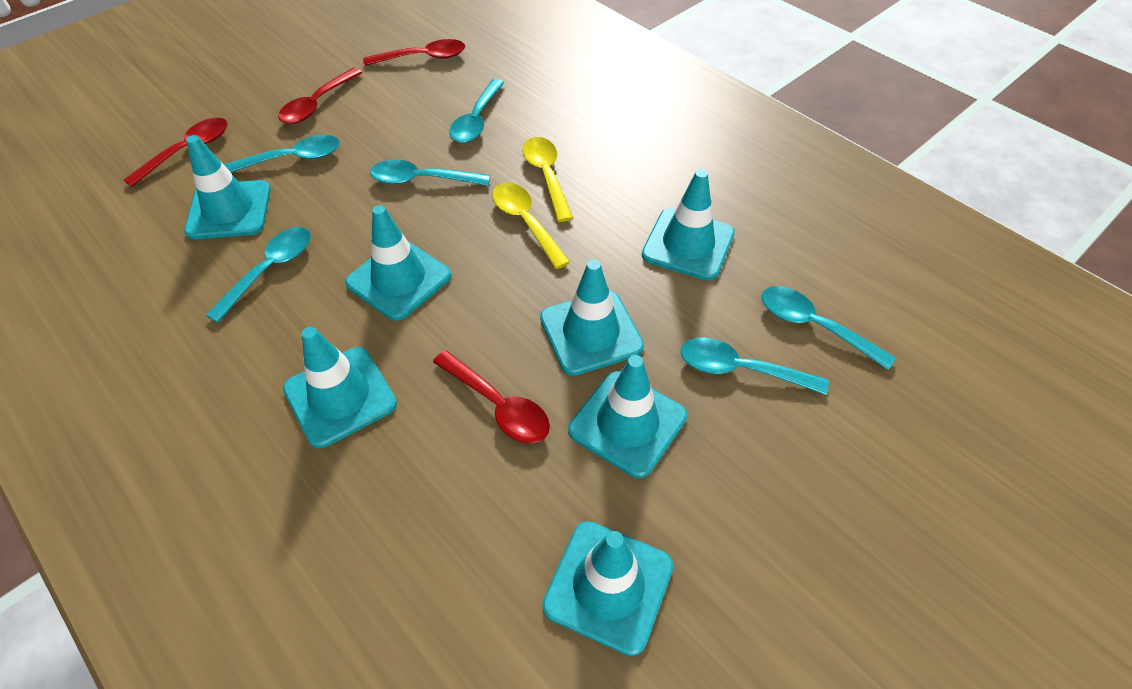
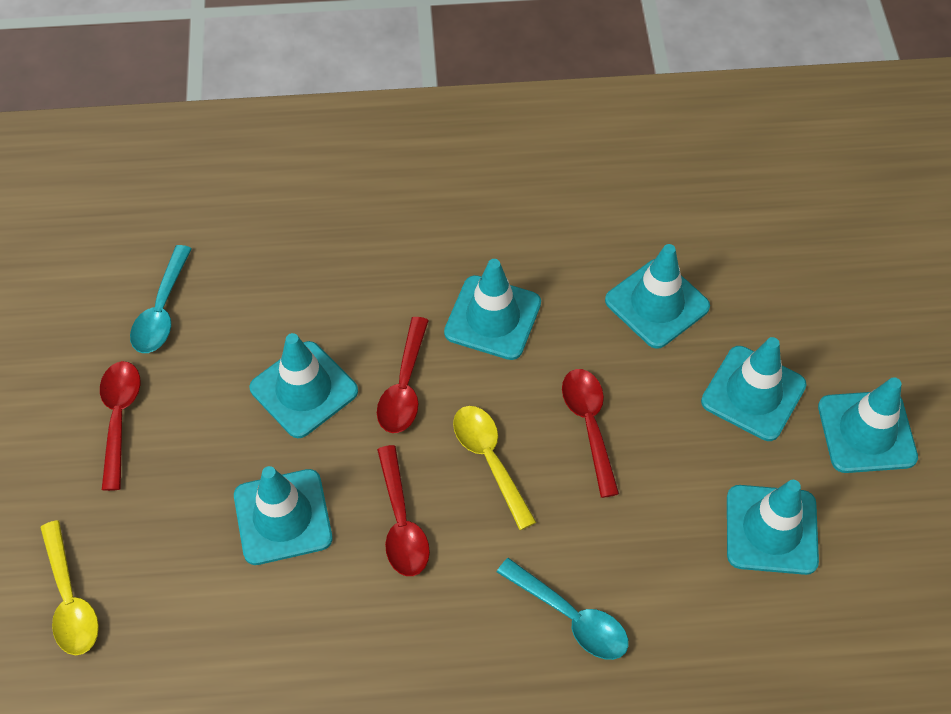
turquoise spoon: 6 -> 2

